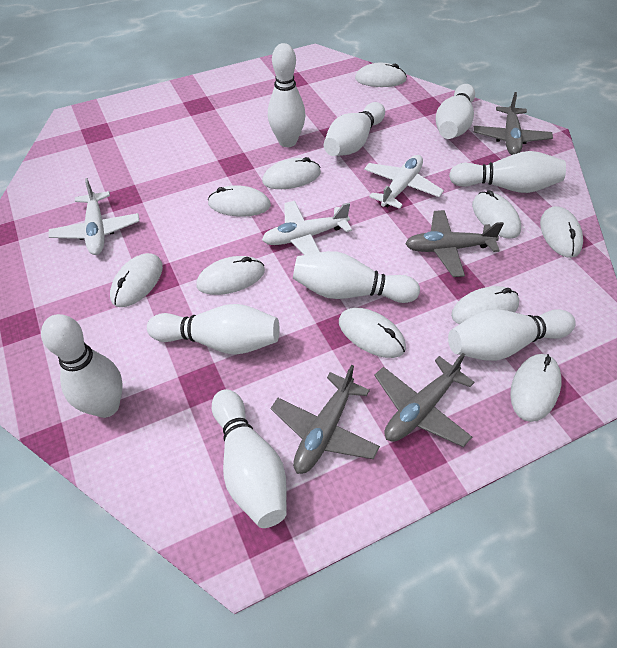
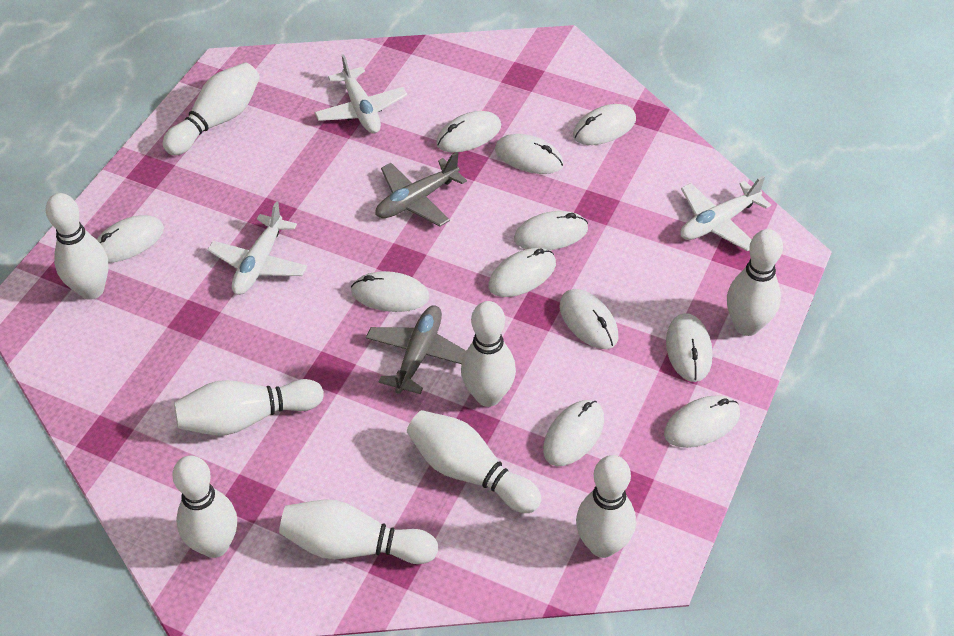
grey plane: 4 -> 2
white mouse: 10 -> 11

